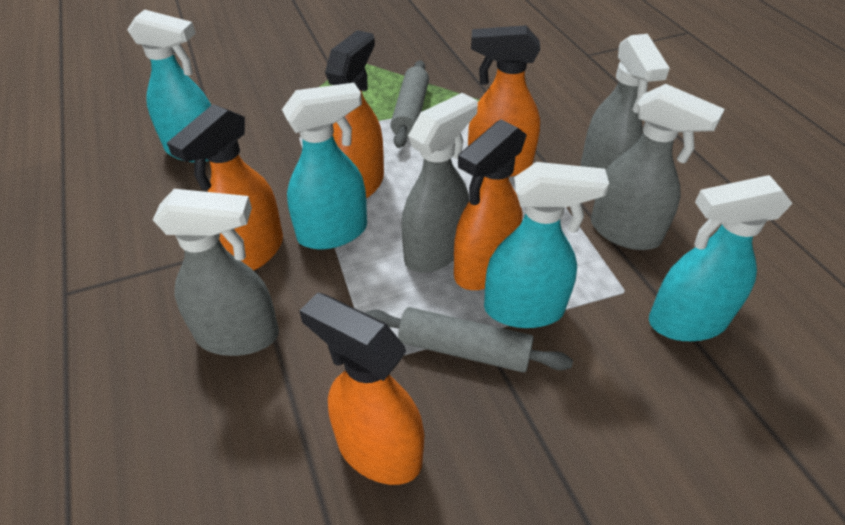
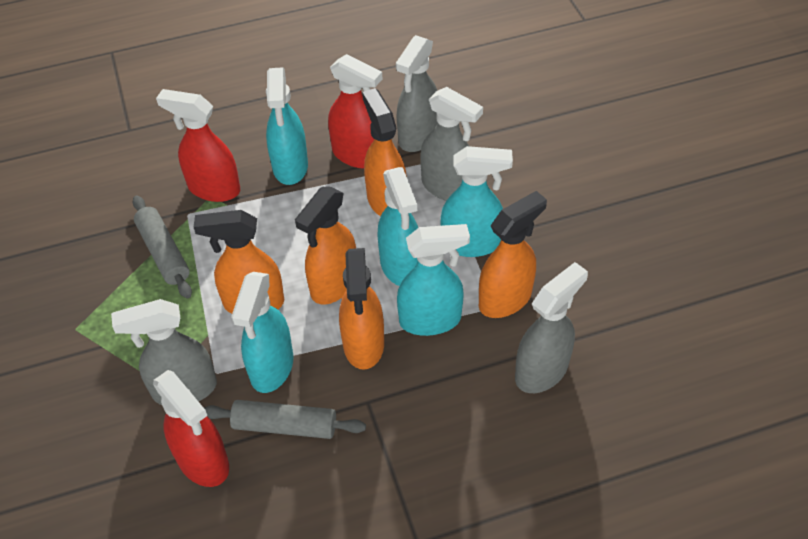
red spray bottle: 0 -> 3
turquoise spray bottle: 4 -> 5

